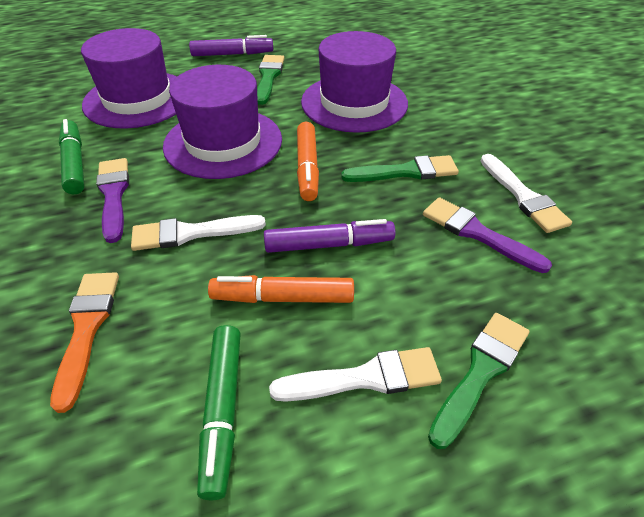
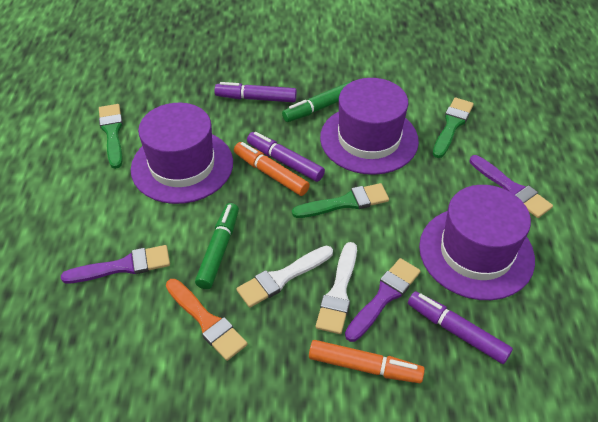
purple brush: 2 -> 3
purple marker: 2 -> 3
white brush: 3 -> 2

